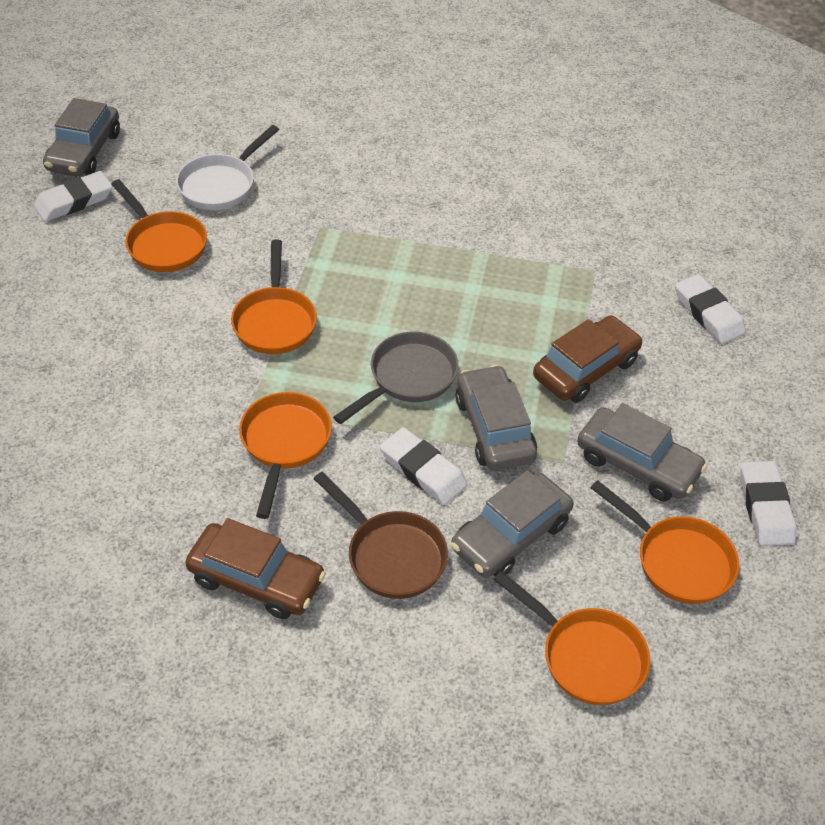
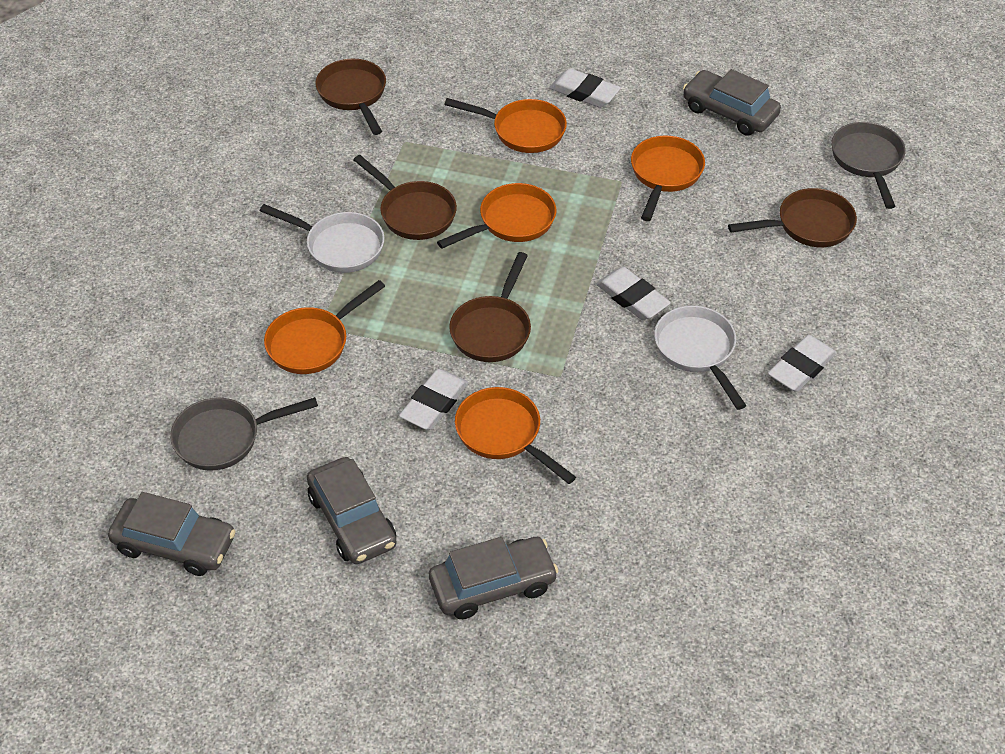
brown car: 2 -> 0
brown pan: 1 -> 4
grey pan: 1 -> 2
white pan: 1 -> 2

